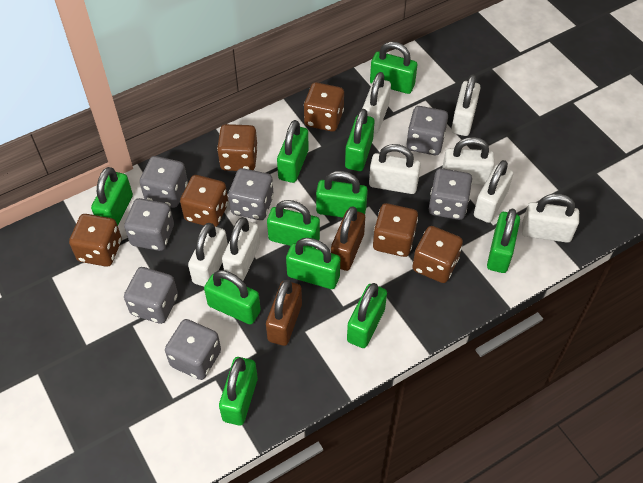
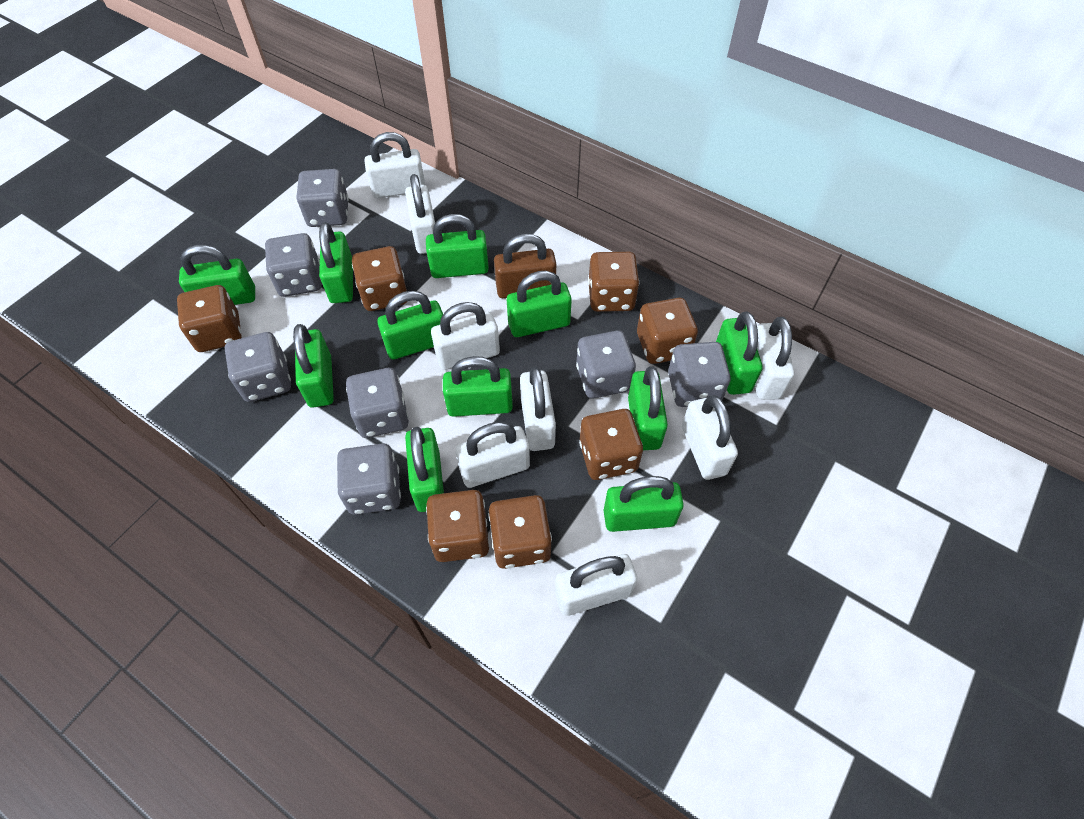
brown dice: 6 -> 7
brown padlock: 2 -> 1

